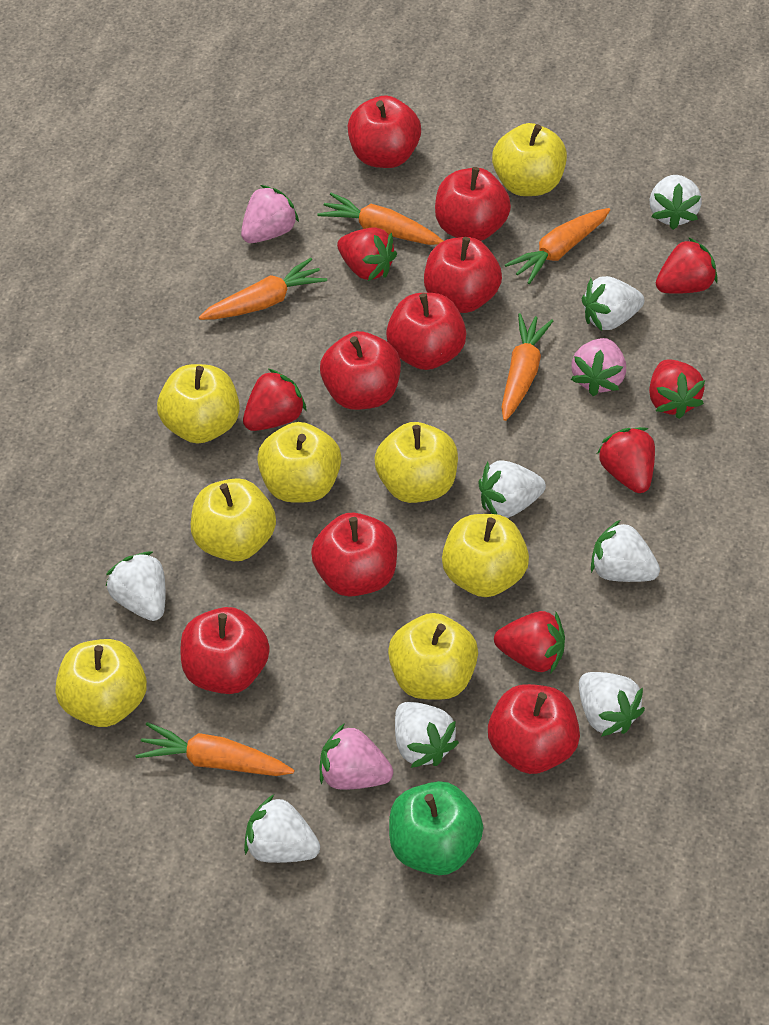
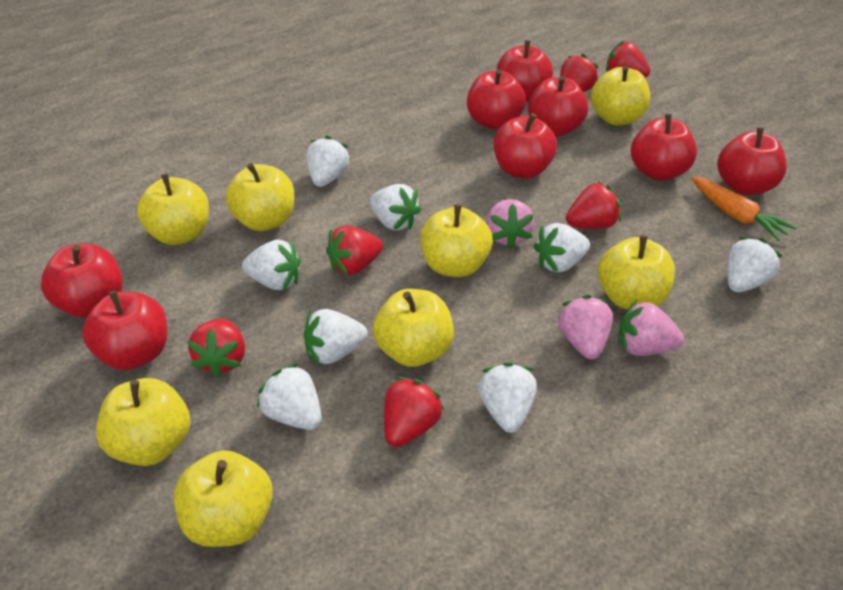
green apple: 1 -> 0
orange carrot: 5 -> 1

